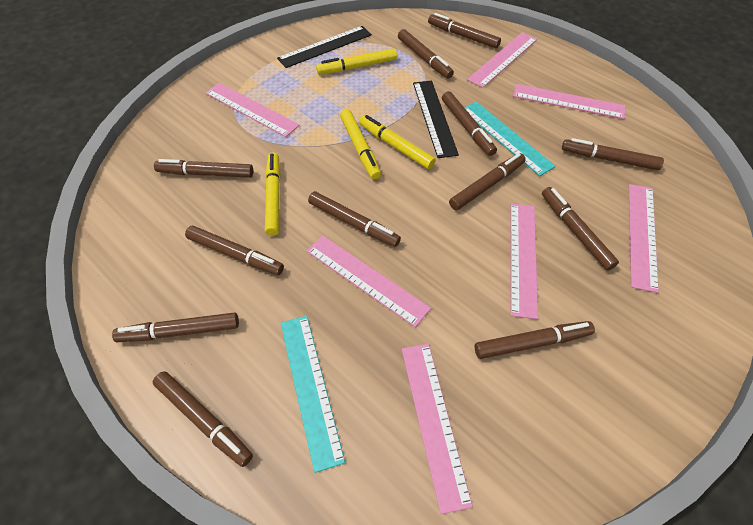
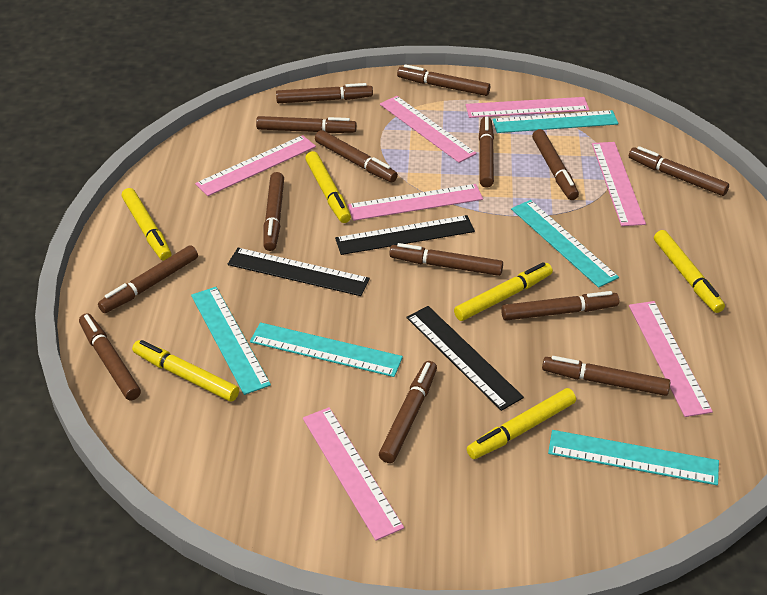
black ruler: 2 -> 3
brown marker: 12 -> 14
turquoise ruler: 2 -> 5
yellow marker: 4 -> 6

